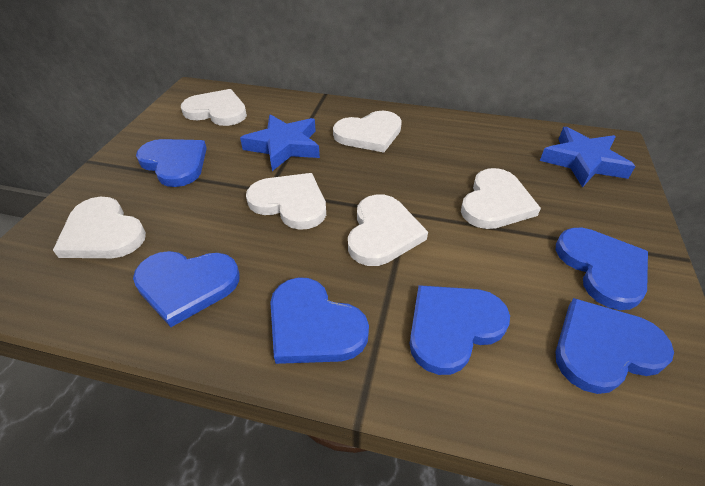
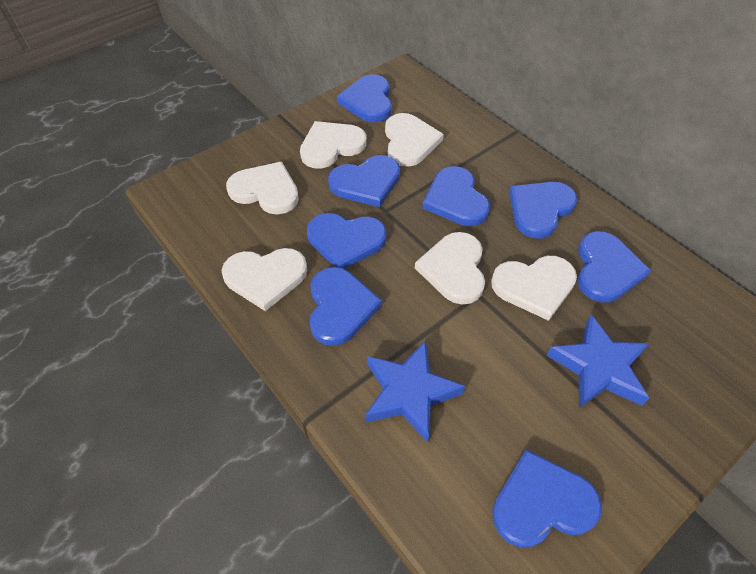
blue heart: 6 -> 8

